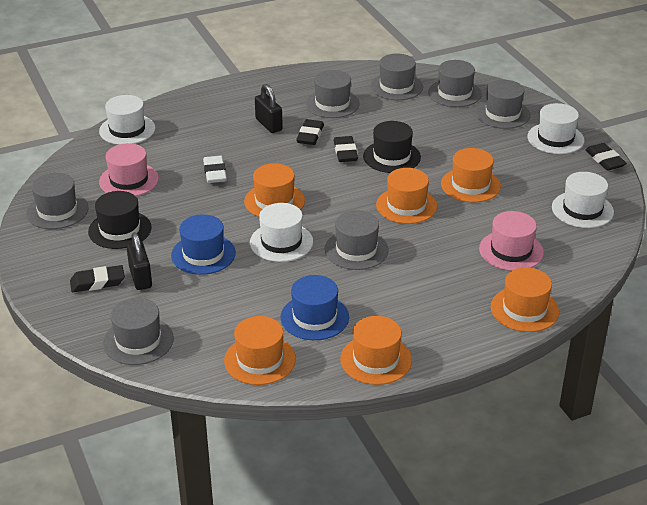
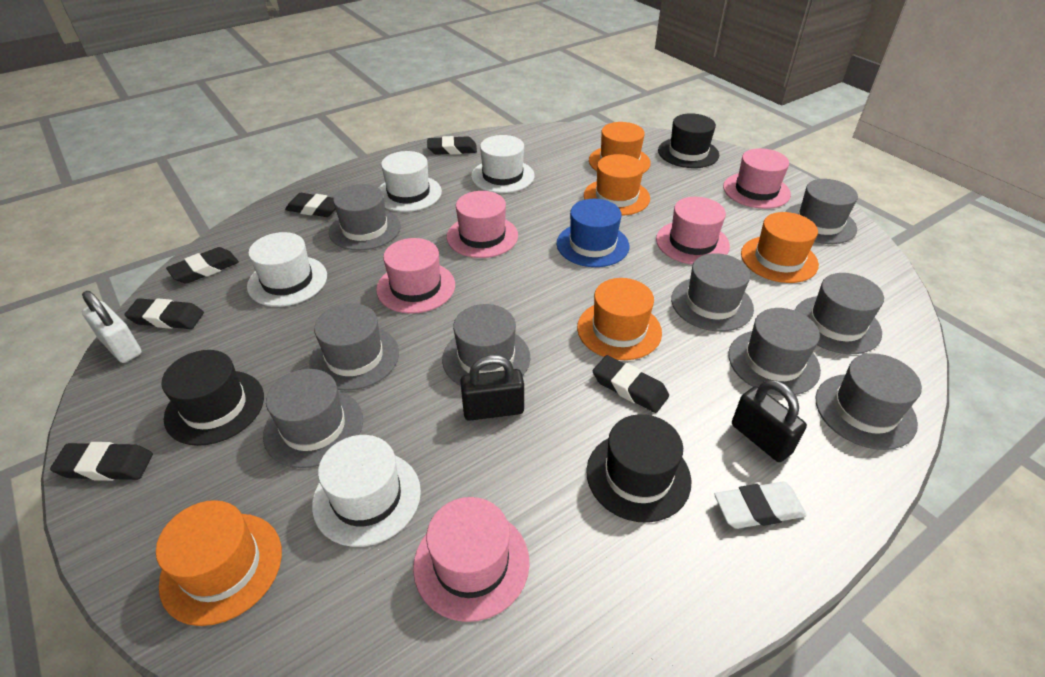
black eraser: 4 -> 6
black hat: 2 -> 3
blue hat: 2 -> 1
grey hat: 7 -> 9
orange hat: 6 -> 5
pink hat: 2 -> 5
white padlock: 0 -> 1

